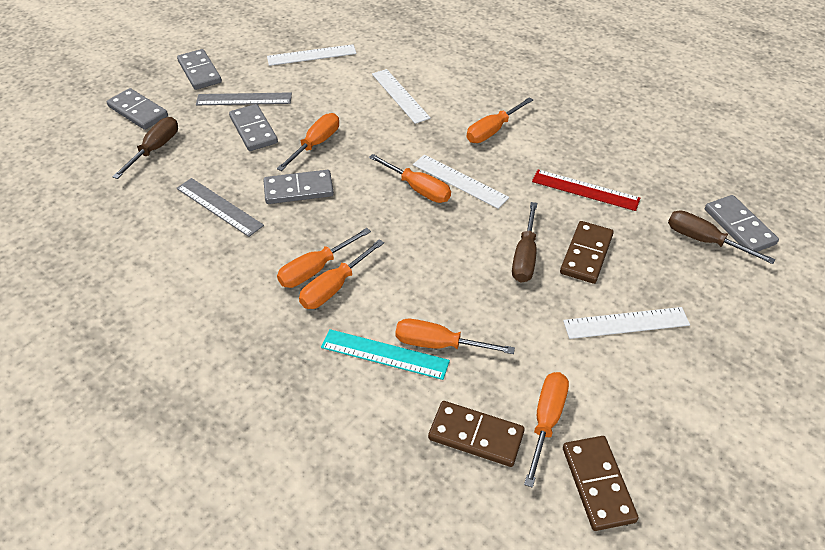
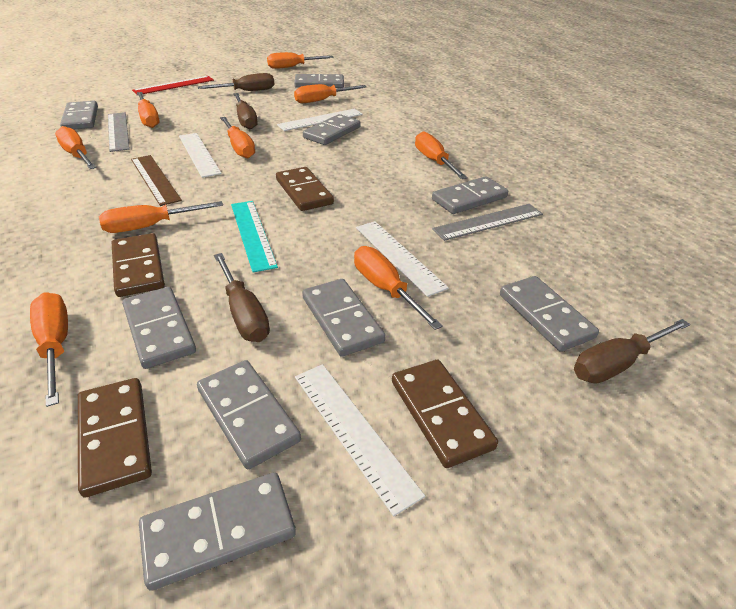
brown domino: 3 -> 4
brown ruler: 0 -> 1
brown screwdriver: 3 -> 4
grey domino: 5 -> 9
orange screwdriver: 7 -> 9

